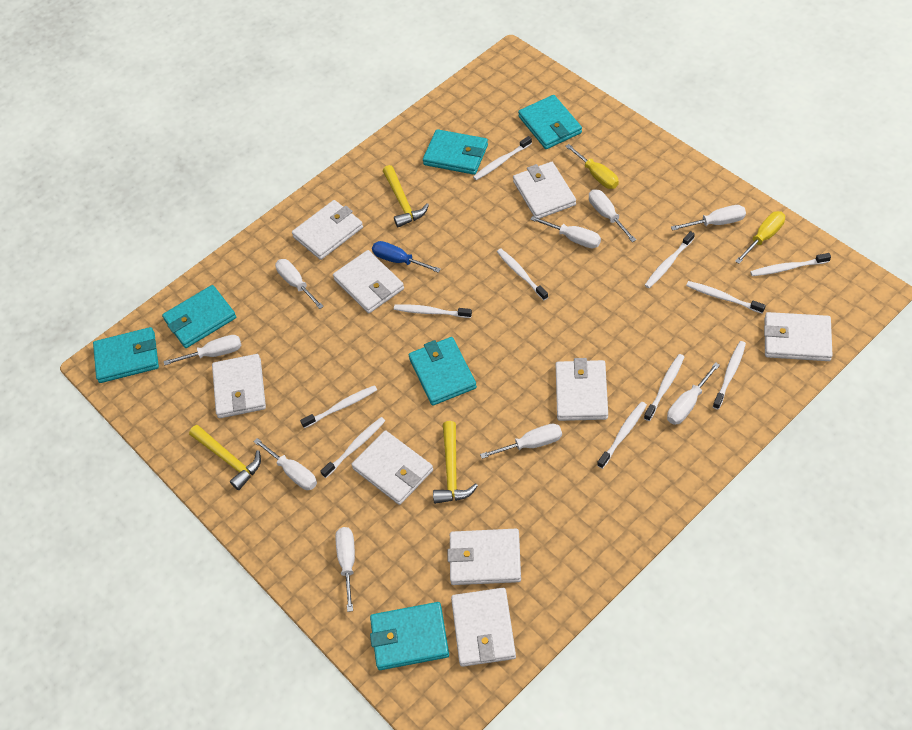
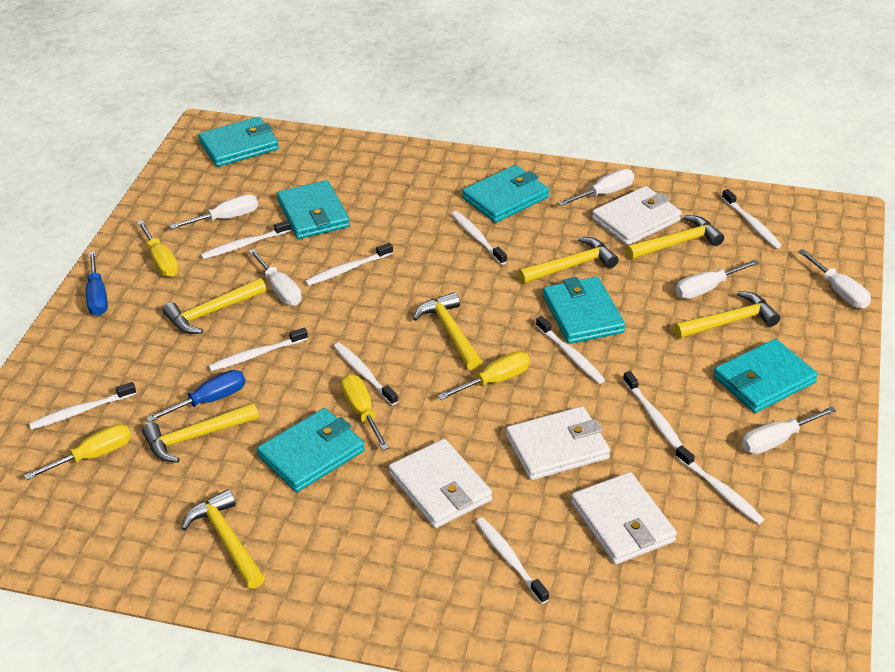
blue screwdriver: 1 -> 2
white screwdriver: 9 -> 6
white wallet: 9 -> 4
yellow hammer: 3 -> 7
yellow screwdriver: 2 -> 4

